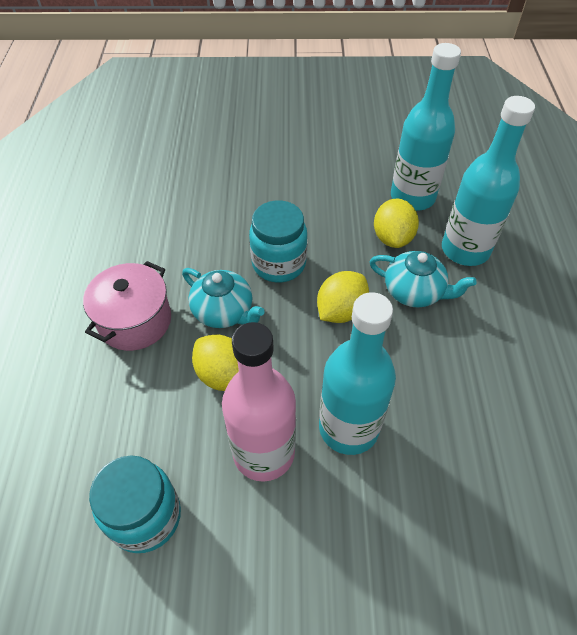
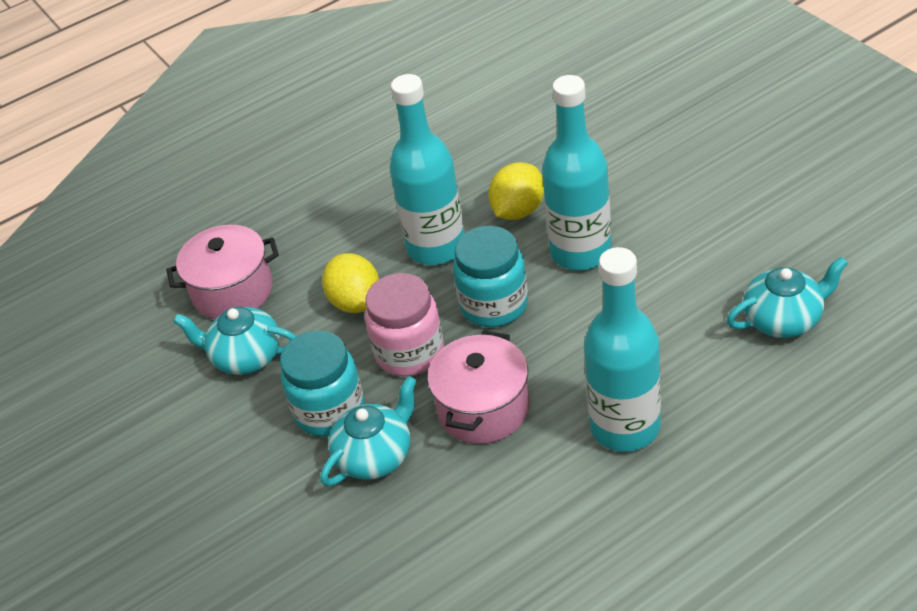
pink bottle: 1 -> 0
pink jar: 0 -> 1
pink pot: 1 -> 2
turquoise teapot: 2 -> 3
yellow lemon: 3 -> 2

